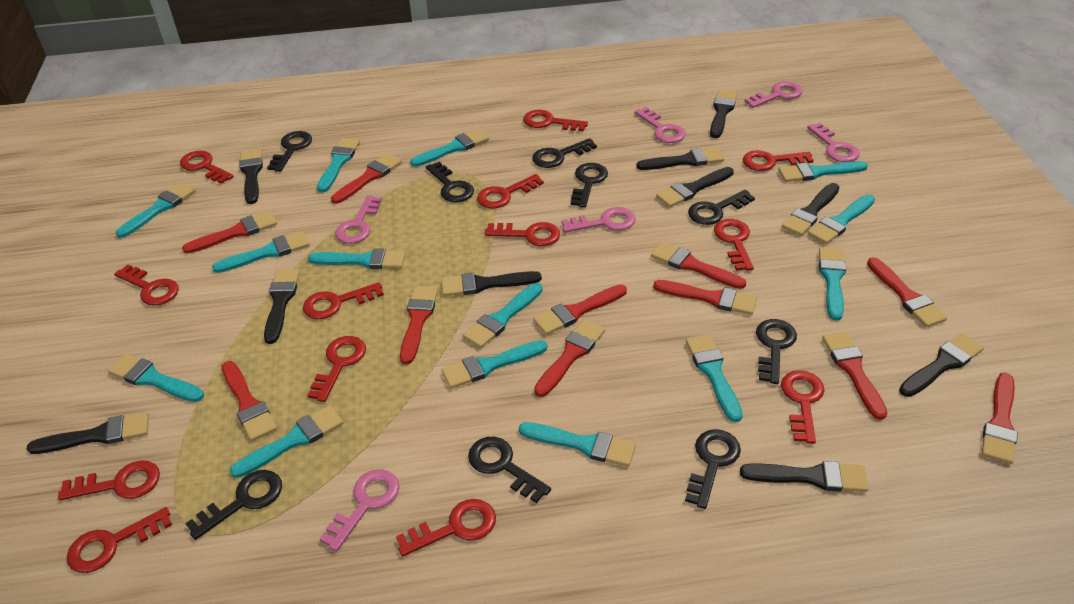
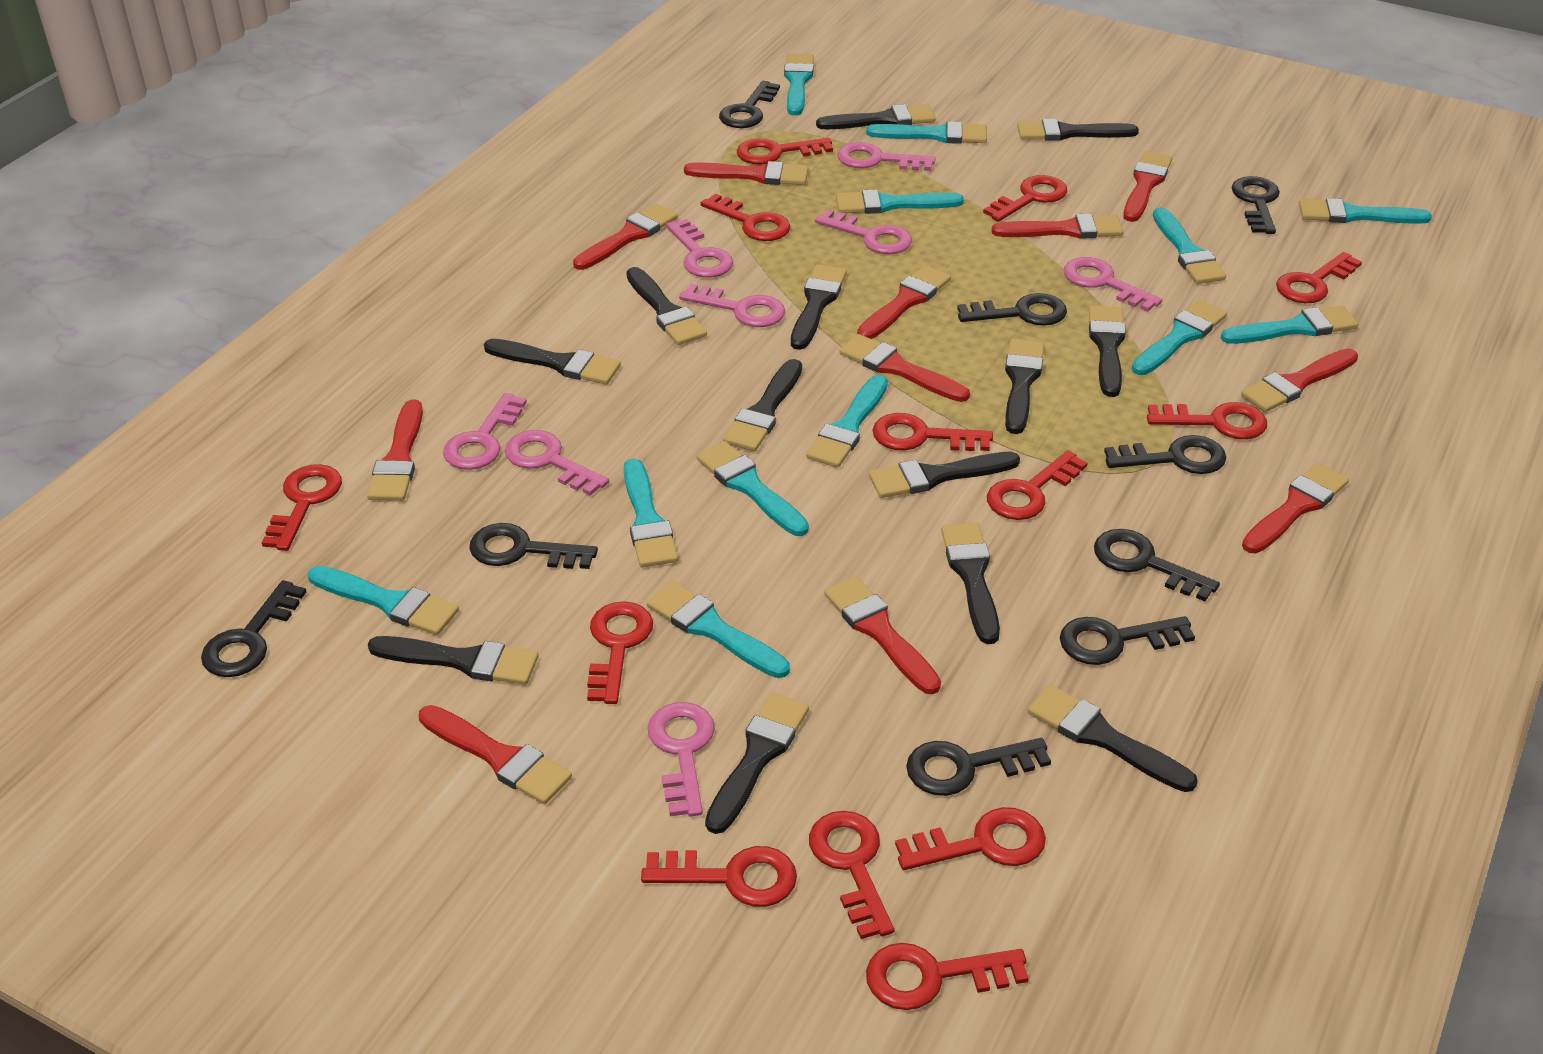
black brush: 10 -> 13
pink key: 6 -> 8
turquoise brush: 14 -> 12

